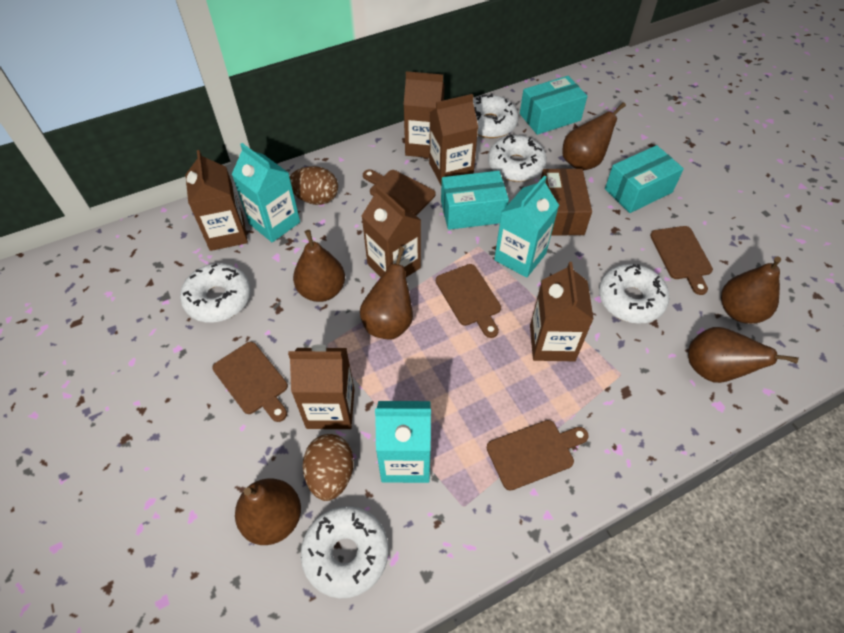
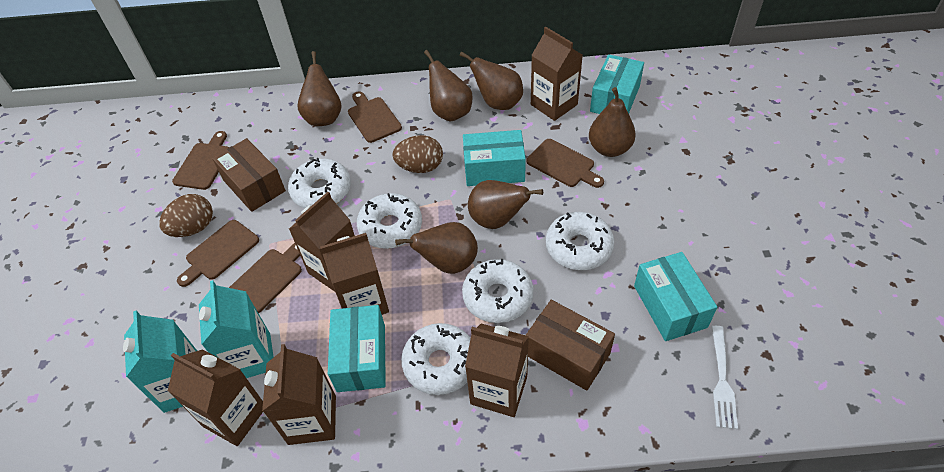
brown box: 1 -> 2
turquoise box: 3 -> 4
turquoise carton: 3 -> 2
white fork: 0 -> 1

